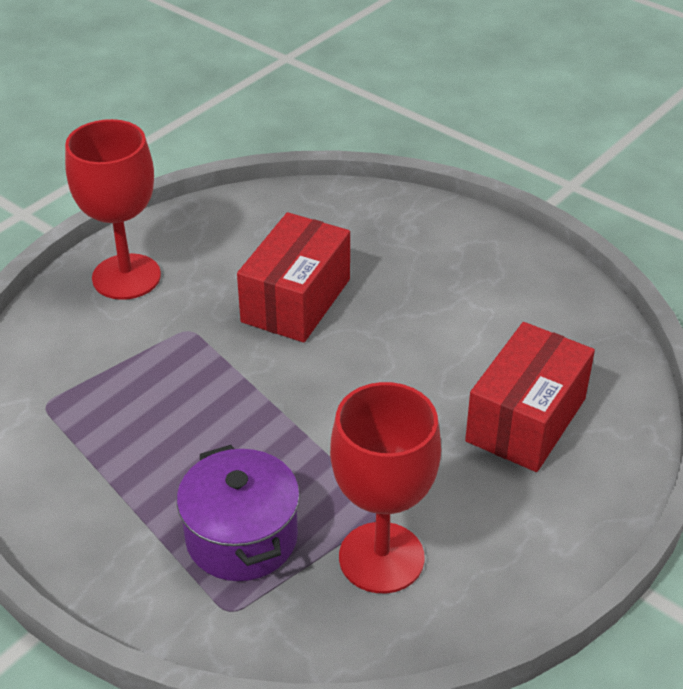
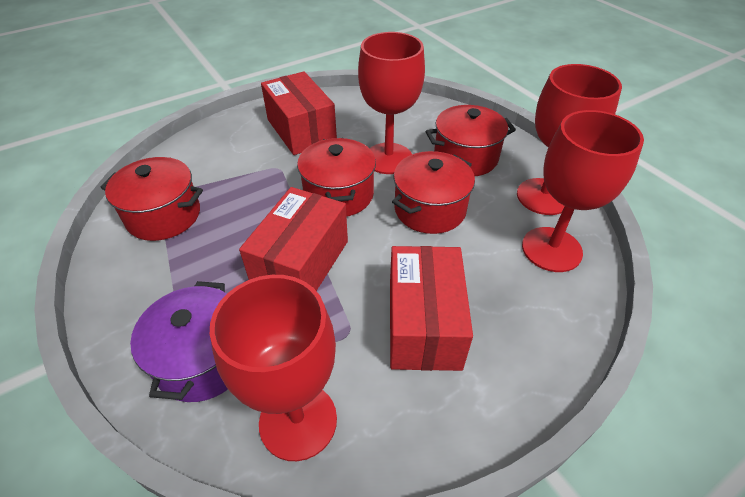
red box: 2 -> 3
red goblet: 2 -> 4
red pot: 0 -> 4

